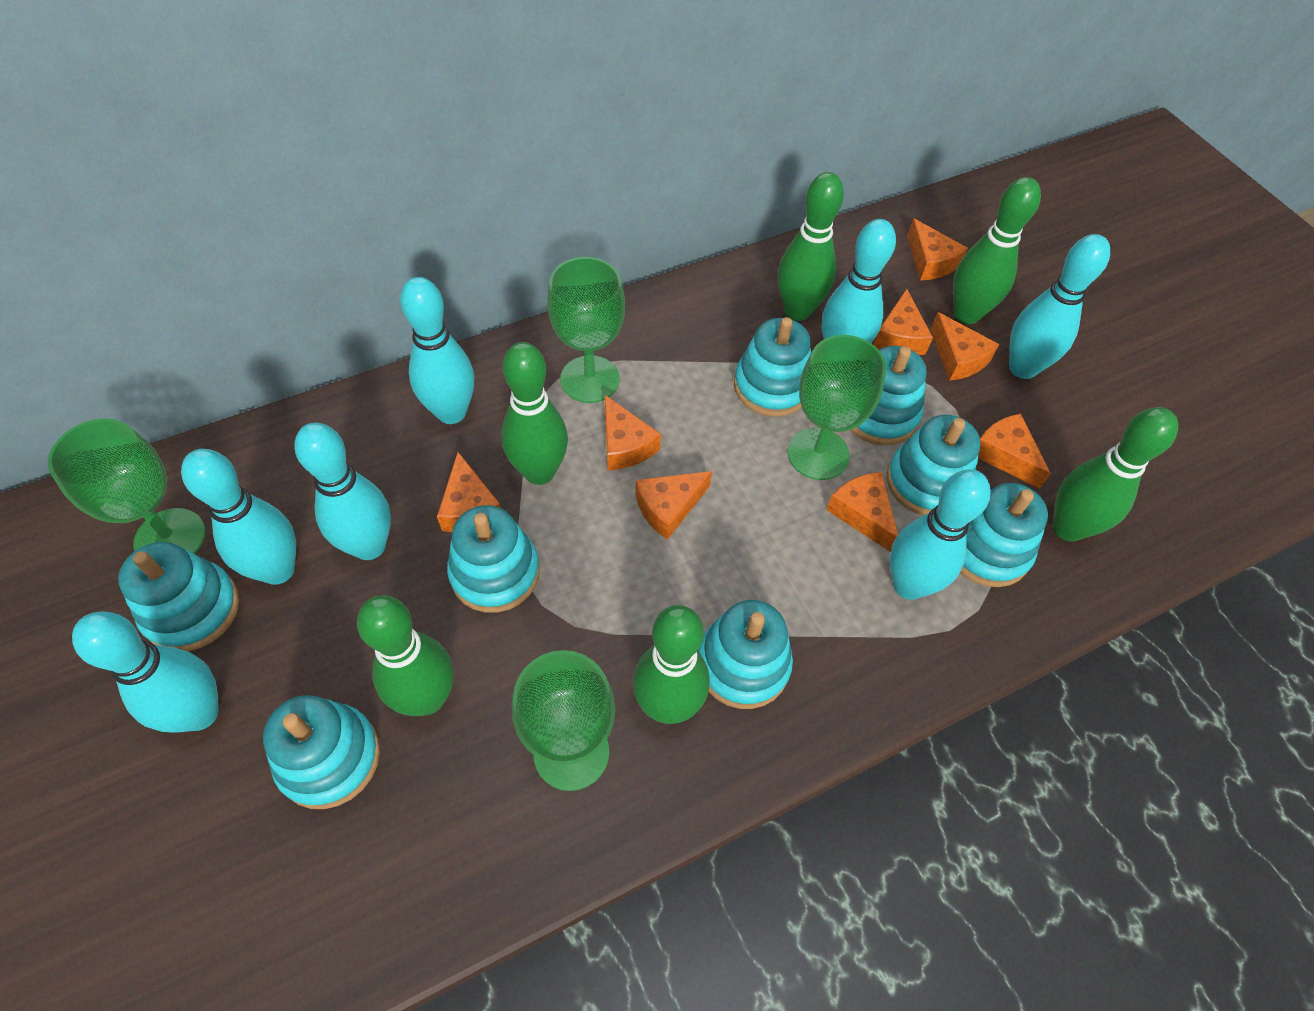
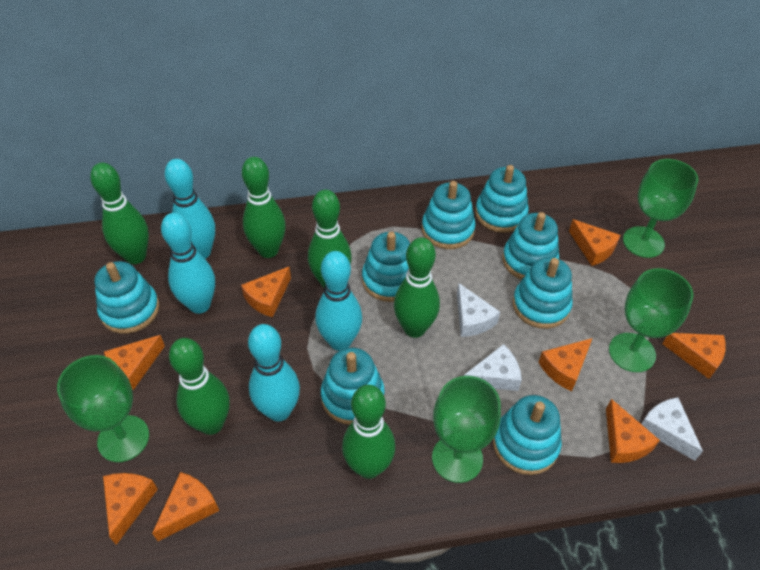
turquoise bowling pin: 7 -> 4
white cheese: 0 -> 3

